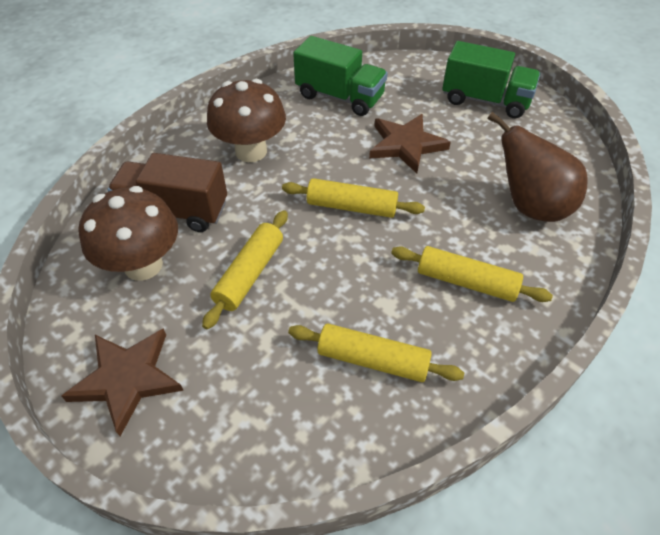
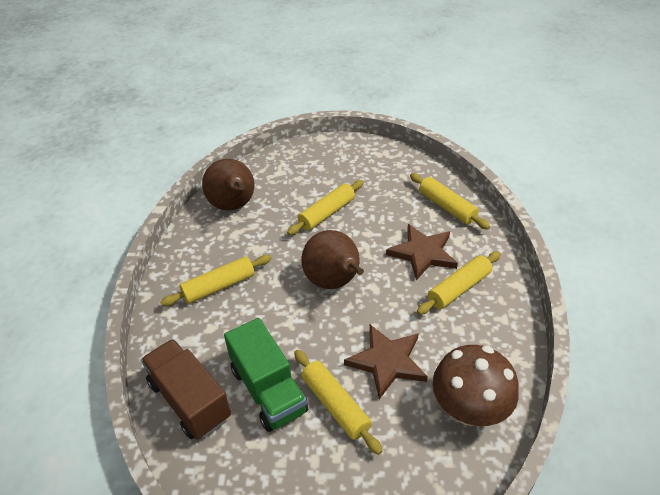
brown mushroom: 2 -> 1
brown pear: 1 -> 2
green truck: 2 -> 1
yellow rolling pin: 4 -> 5

